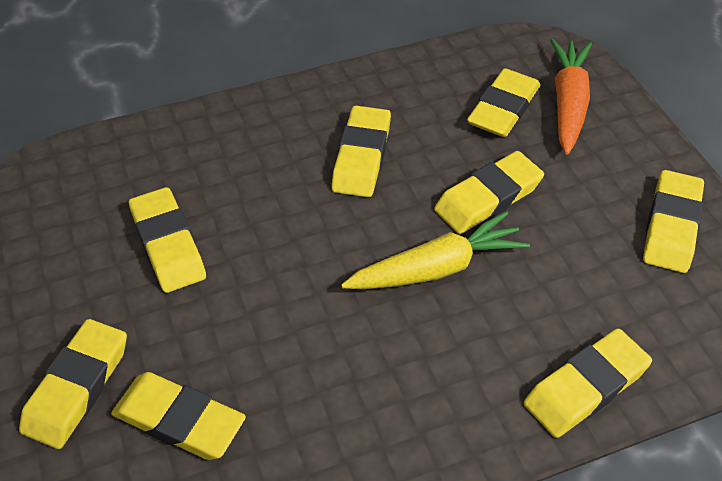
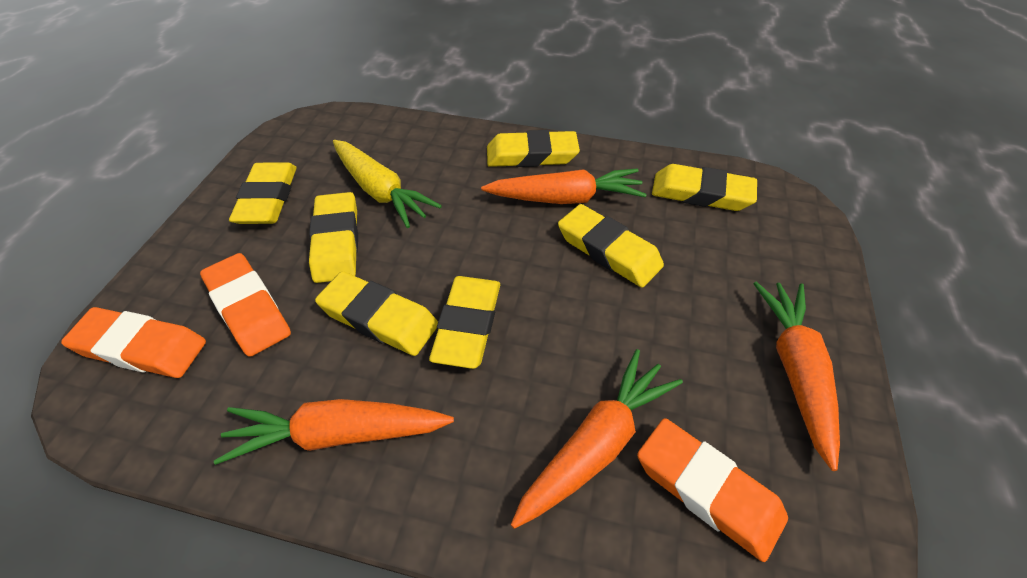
orange carrot: 1 -> 4
orange eraser: 0 -> 3
yellow eraser: 8 -> 7

